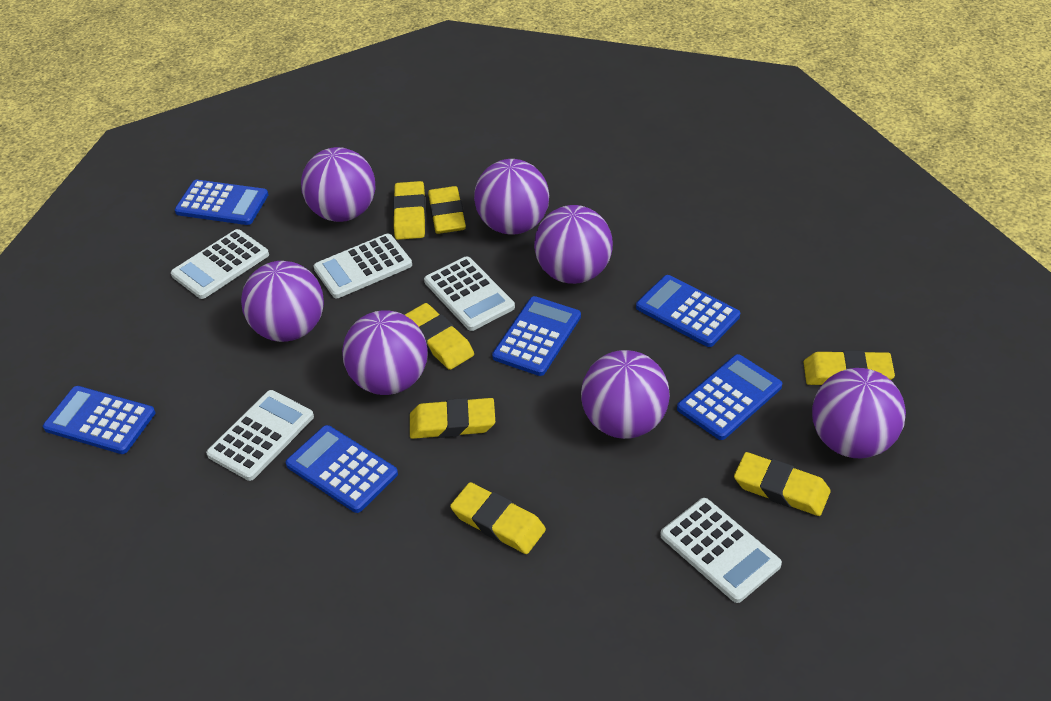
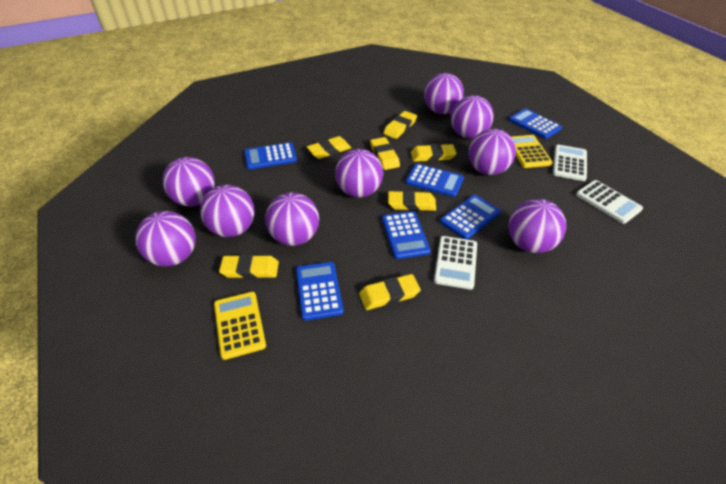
purple ball: 7 -> 9
white calculator: 5 -> 3
yellow calculator: 0 -> 2

